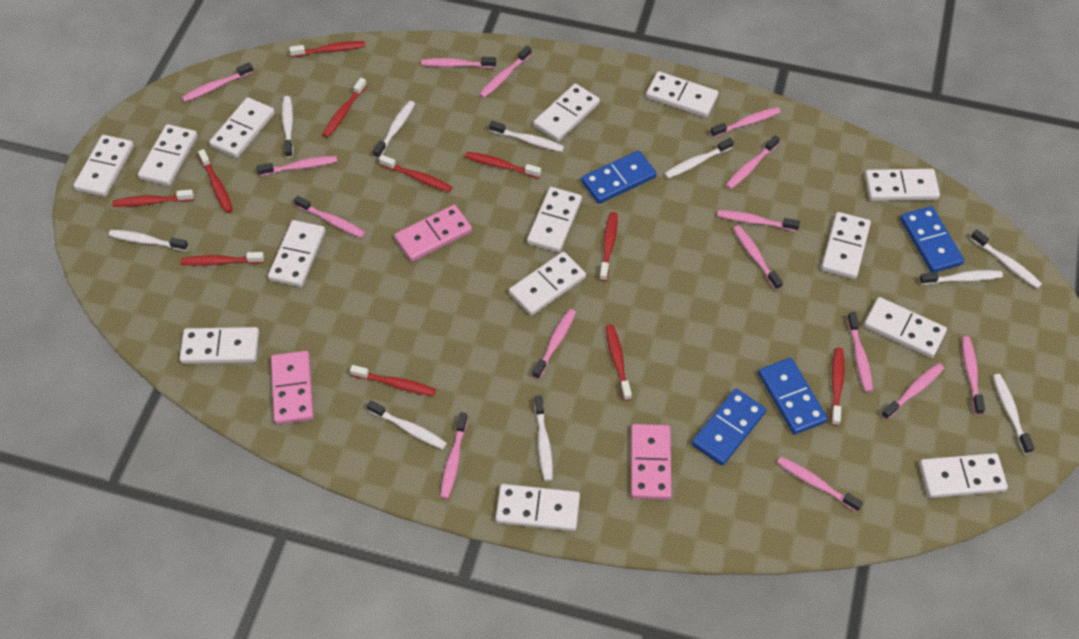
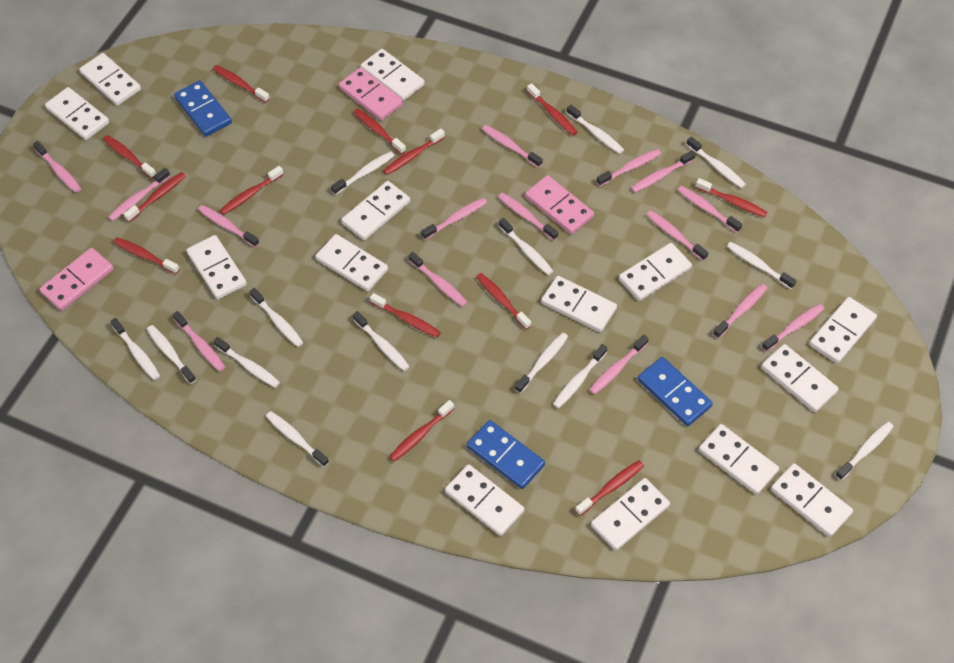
blue domino: 4 -> 3
red toothbrush: 11 -> 13
white toothbrush: 10 -> 14

